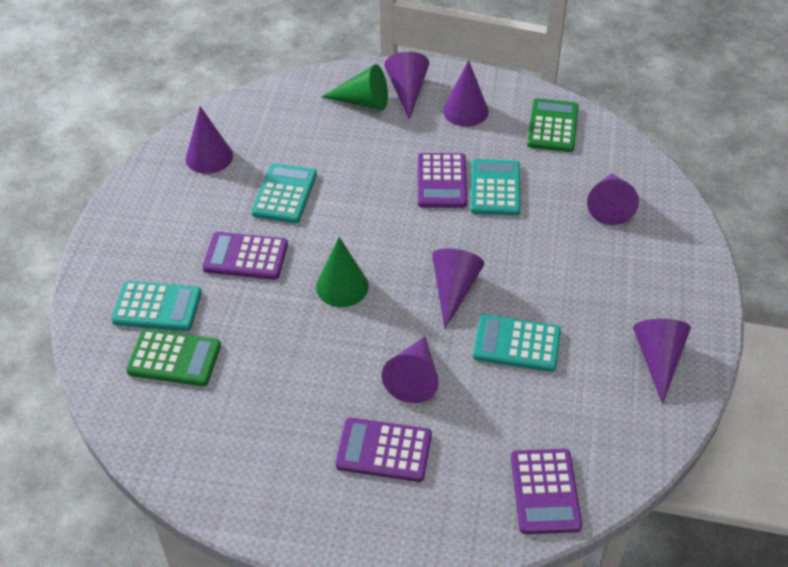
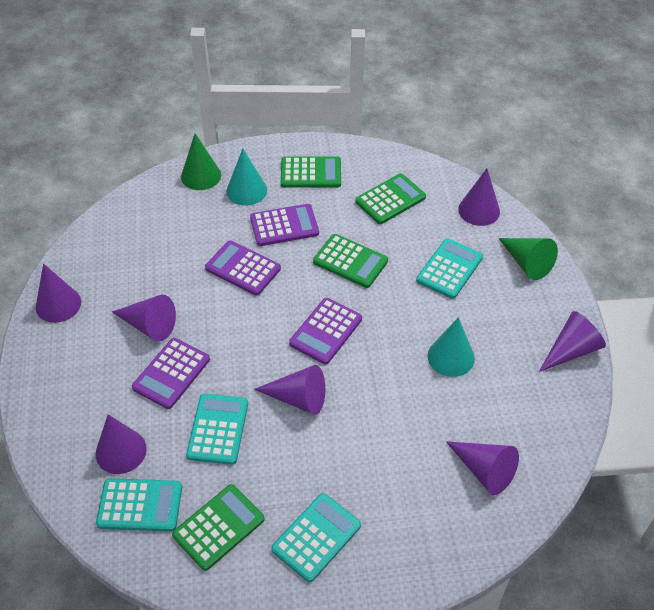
green calculator: 2 -> 4
turquoise cone: 0 -> 2

